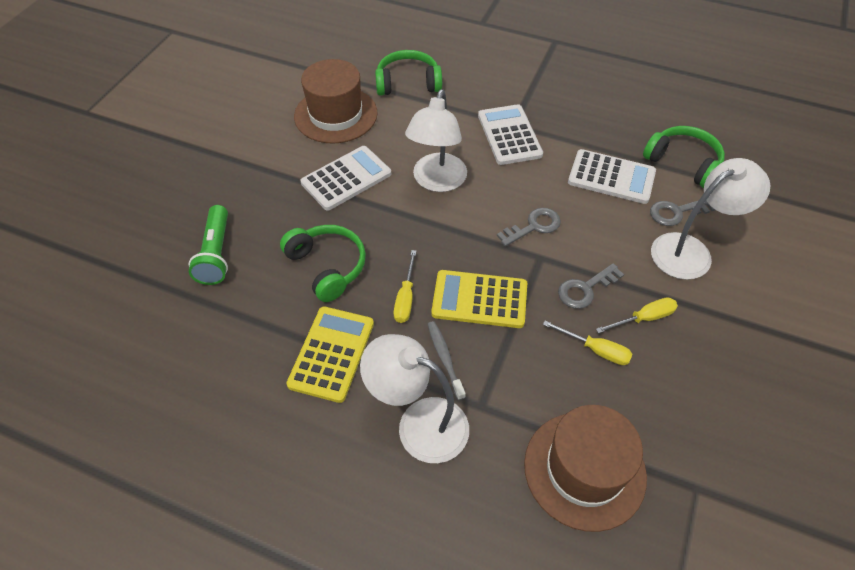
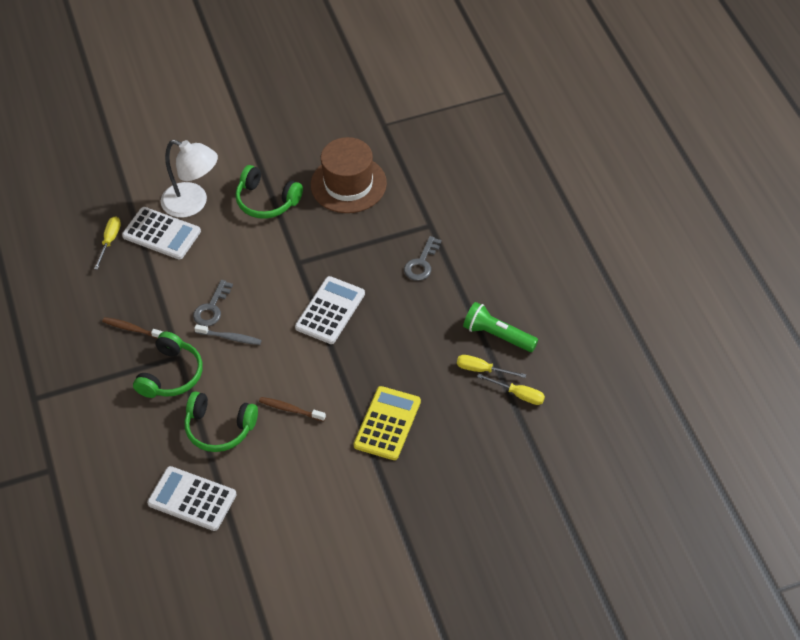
brown hat: 2 -> 1
brown toothbrush: 0 -> 2
grey key: 3 -> 2
white lamp: 3 -> 1
yellow calculator: 2 -> 1

